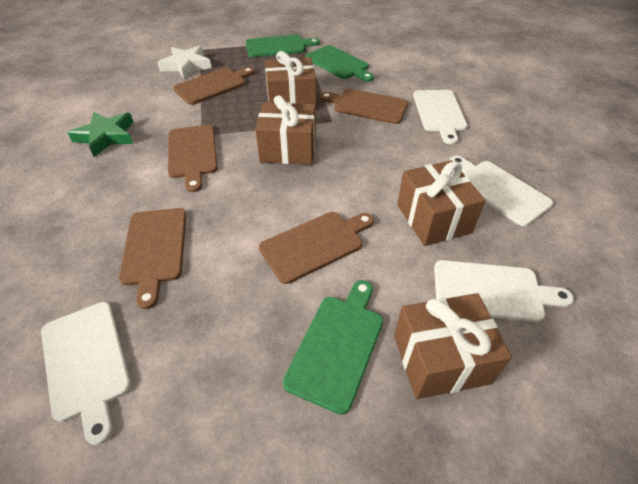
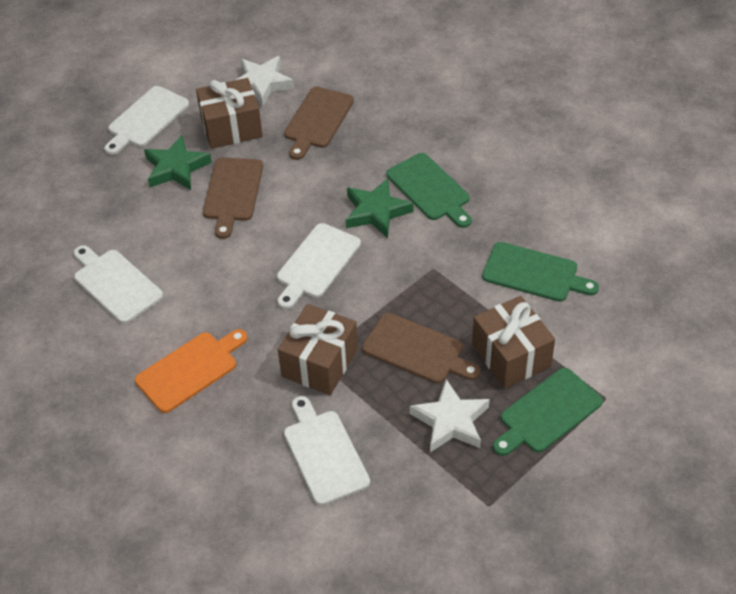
brown cutting board: 5 -> 3
brown gift: 4 -> 3
green star: 1 -> 2
orange cutting board: 0 -> 1
white star: 1 -> 2

